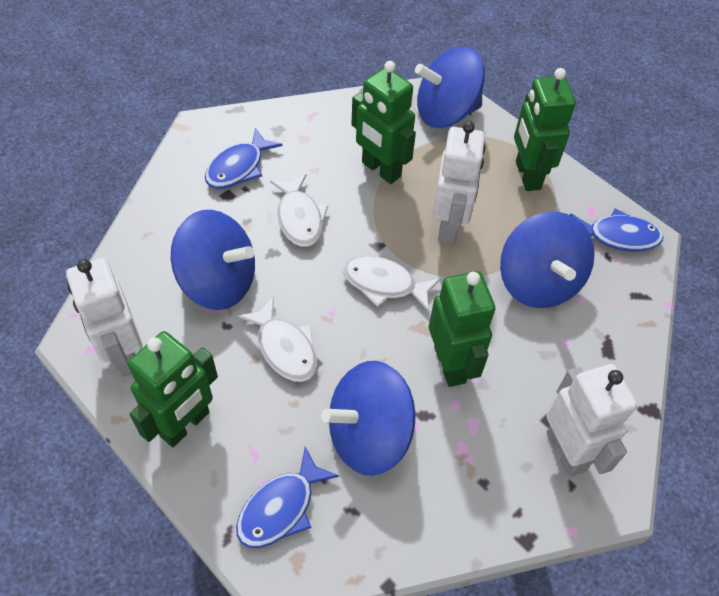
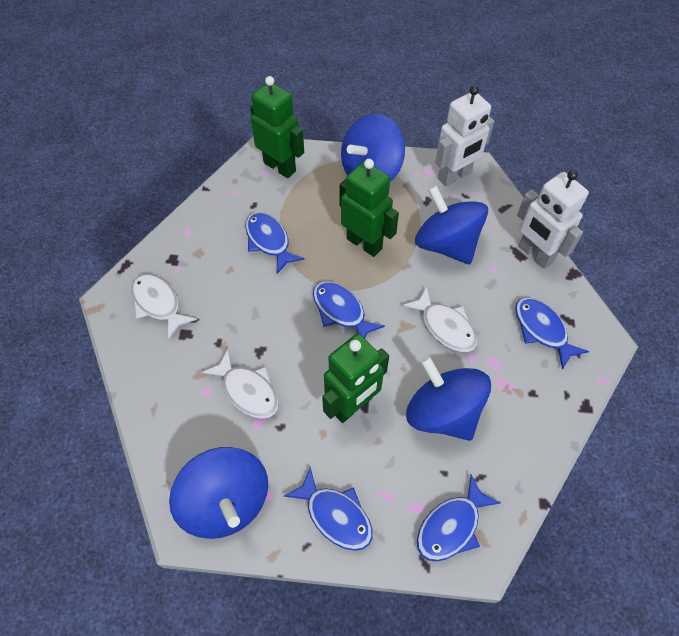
blue fish: 3 -> 5
green robot: 4 -> 3
white robot: 3 -> 2

